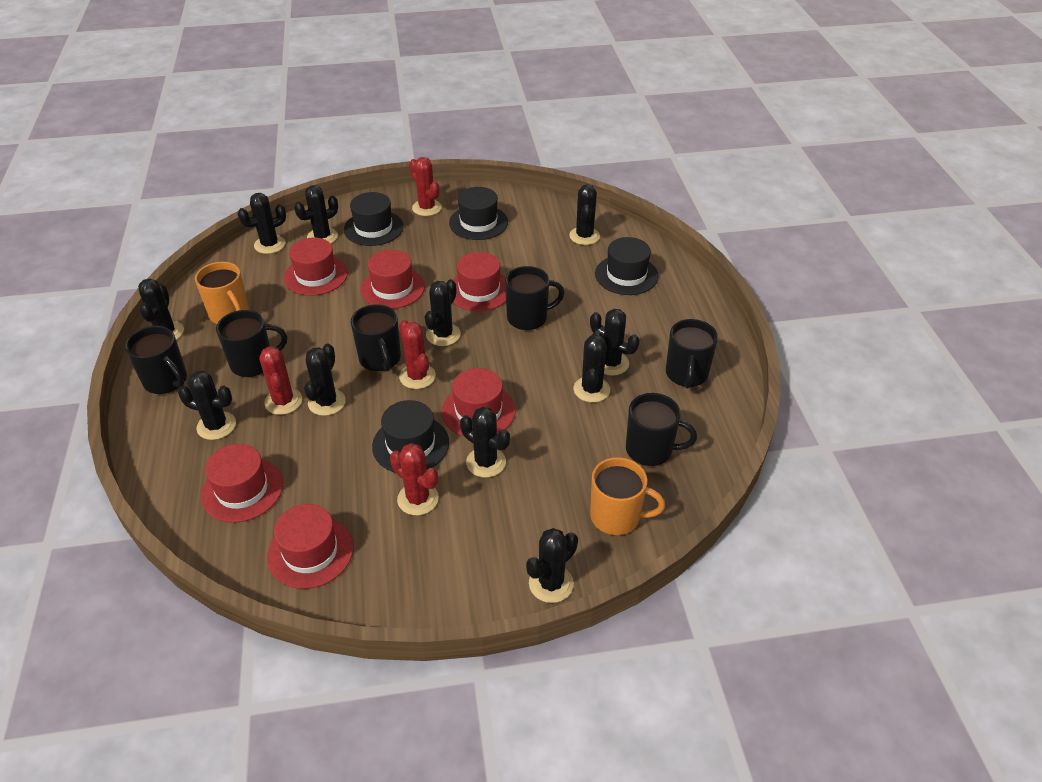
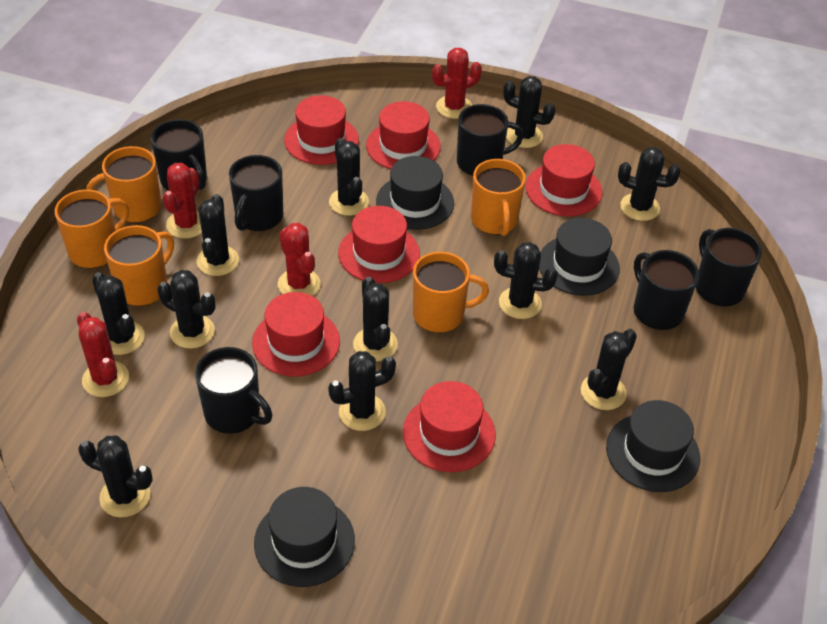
orange mug: 2 -> 5

